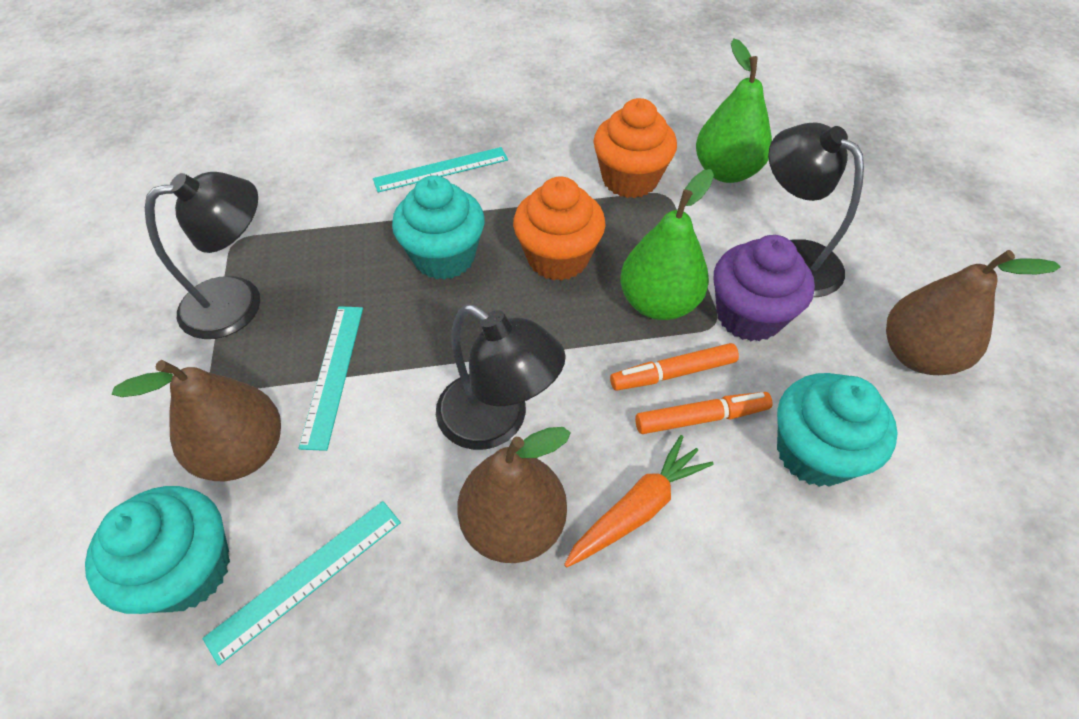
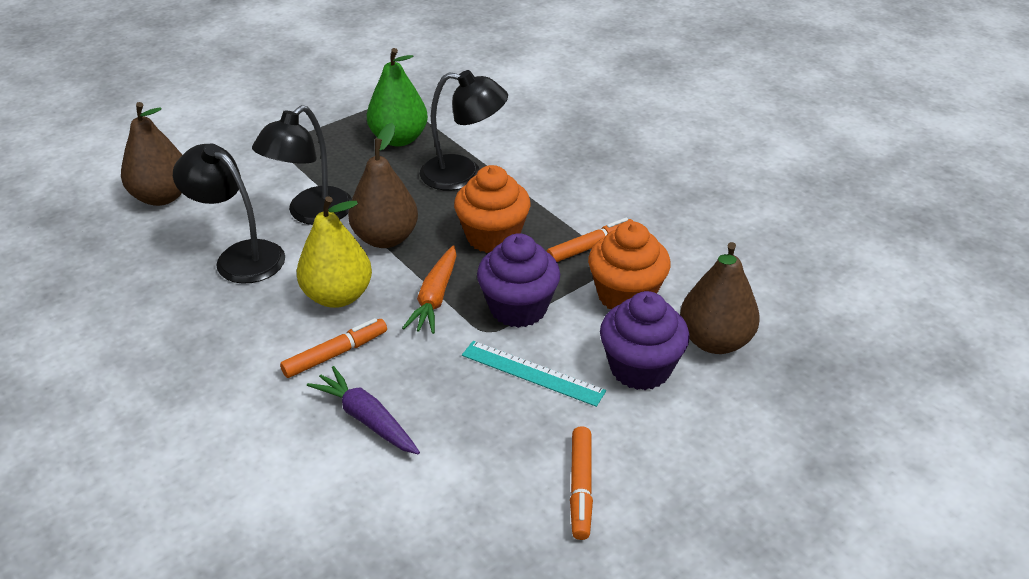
green pear: 2 -> 1
orange marker: 2 -> 3
purple carrot: 0 -> 1
purple cupcake: 1 -> 2
turquoise cupcake: 3 -> 0
turquoise ruler: 3 -> 1
yellow pear: 0 -> 1

